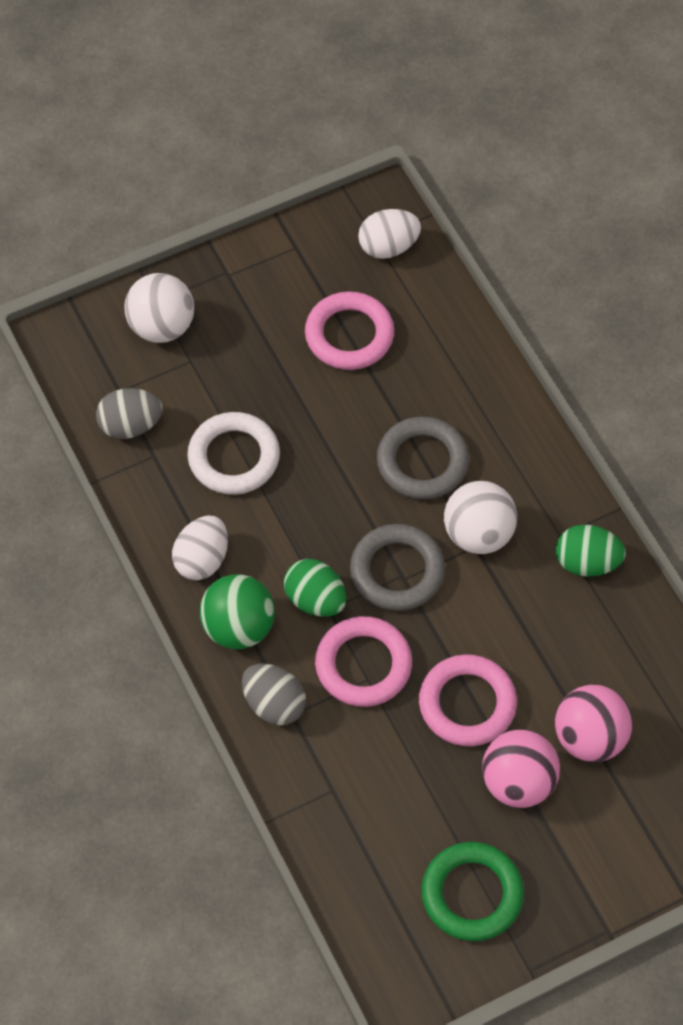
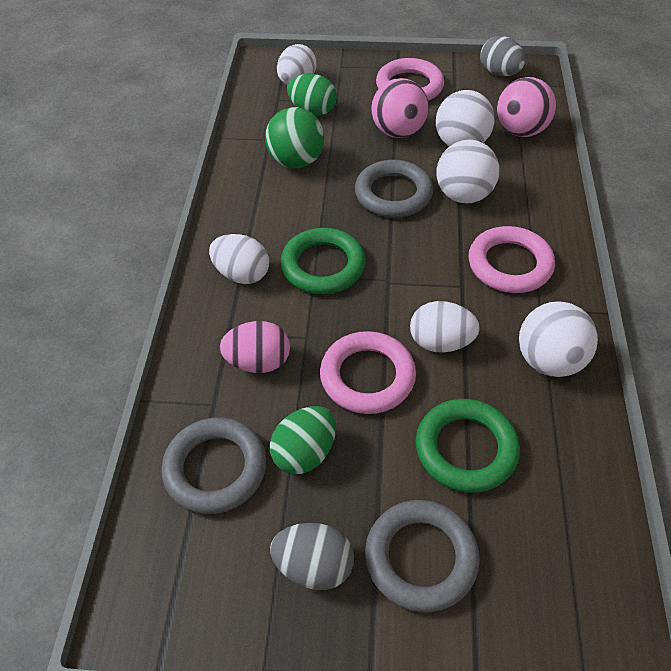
green ring: 1 -> 2
grey ring: 2 -> 3
pink egg: 0 -> 1
white ball: 2 -> 3
white egg: 2 -> 3
white ring: 1 -> 0

